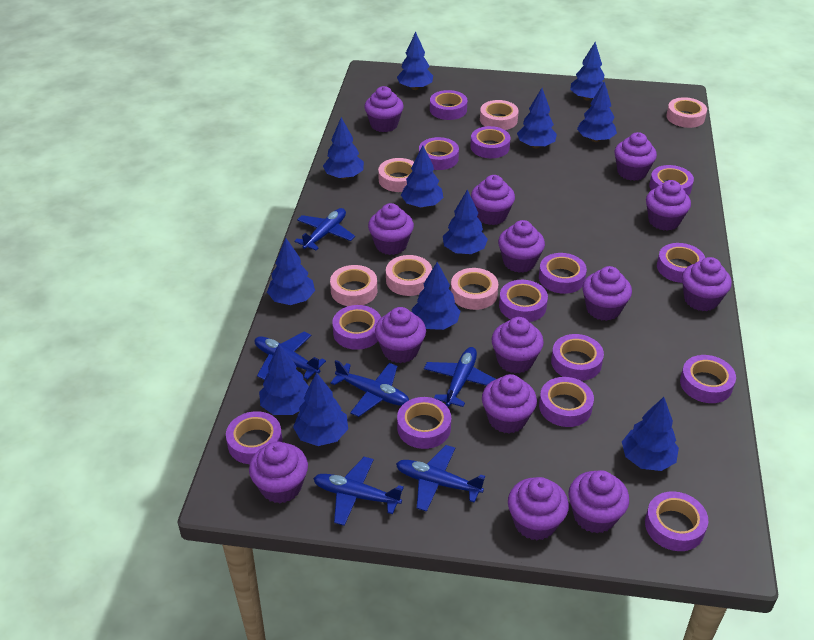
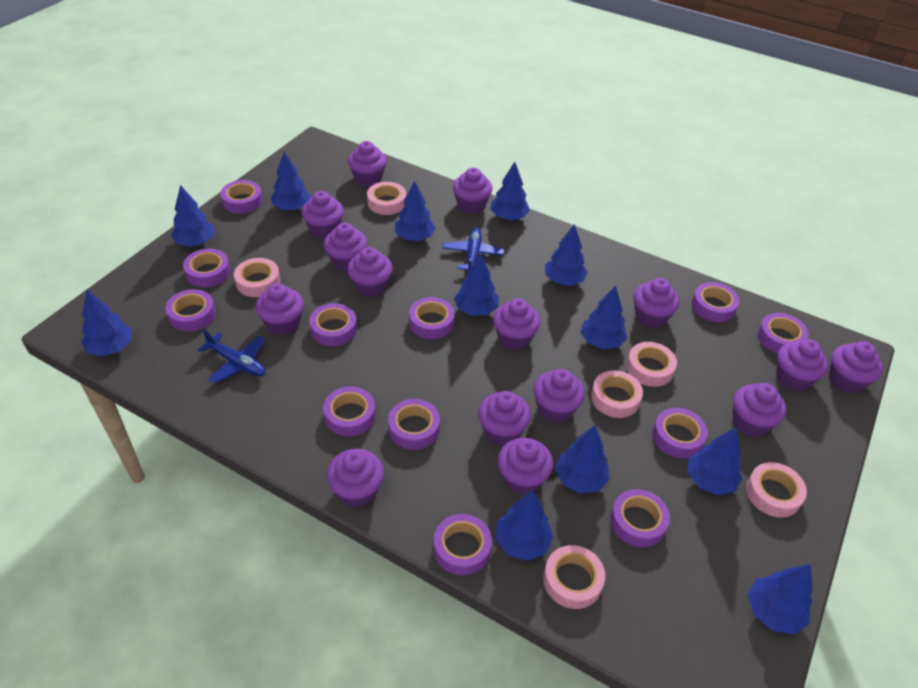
blue plane: 6 -> 2
purple cupcake: 14 -> 15
purple tape: 14 -> 12

